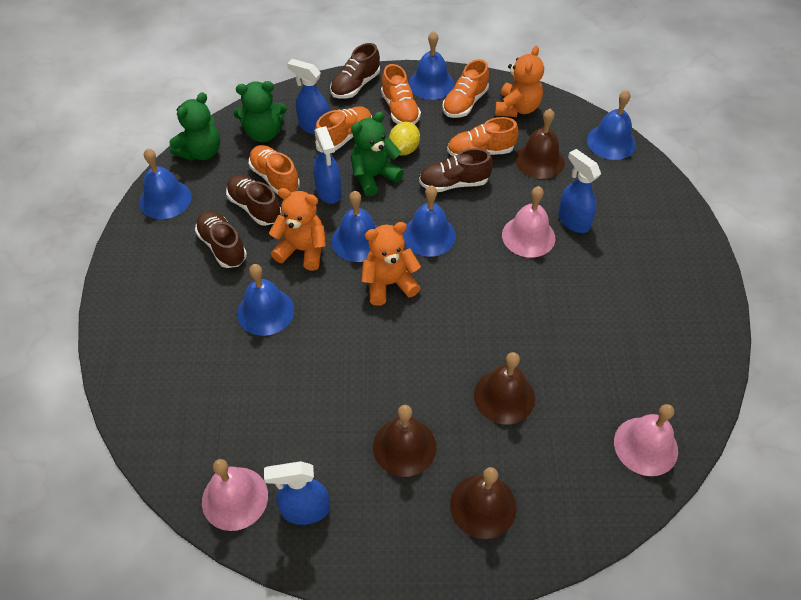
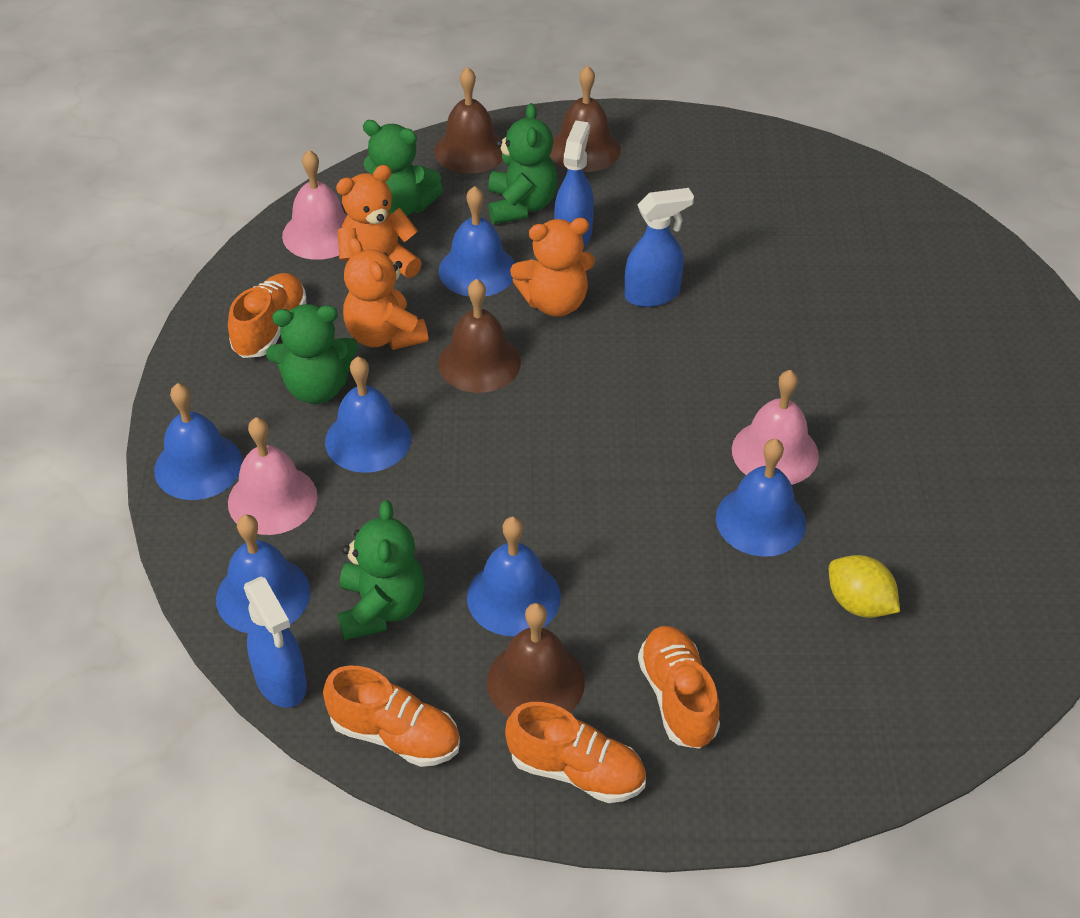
blue spray bottle: 4 -> 3
brown shoe: 4 -> 0
green teddy bear: 3 -> 4
orange shoe: 5 -> 4

